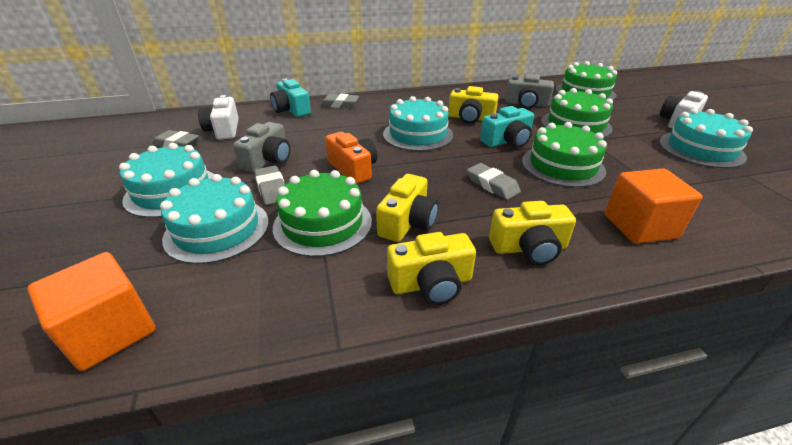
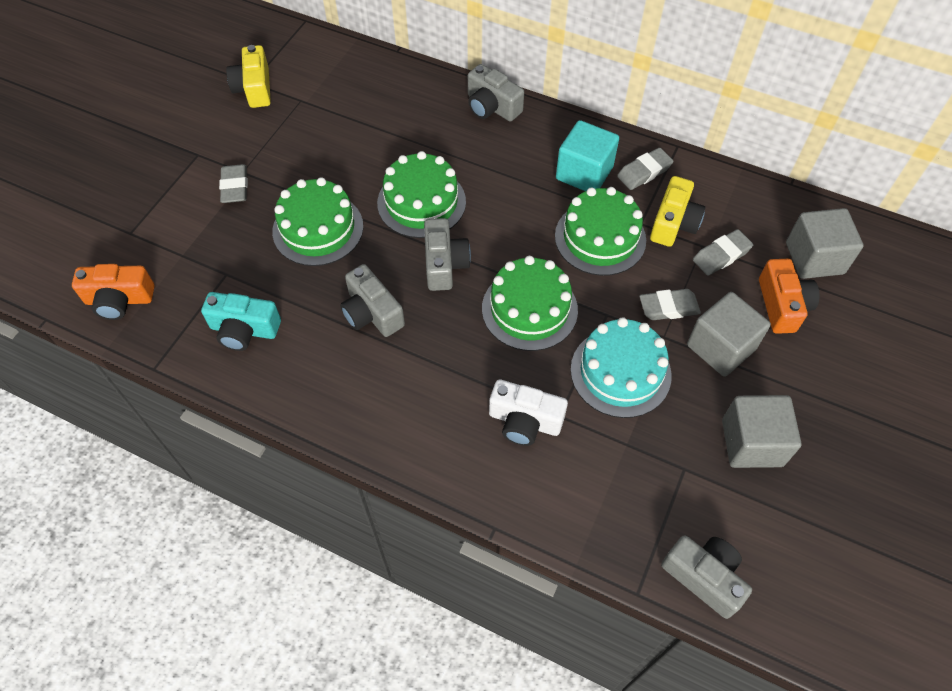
grey camera: 2 -> 4
grey cube: 0 -> 3
orange camera: 1 -> 2
orange cube: 2 -> 0
turquoise cake: 4 -> 1
turquoise camera: 2 -> 1
turquoise cube: 0 -> 1
white camera: 2 -> 1
yellow camera: 4 -> 2

